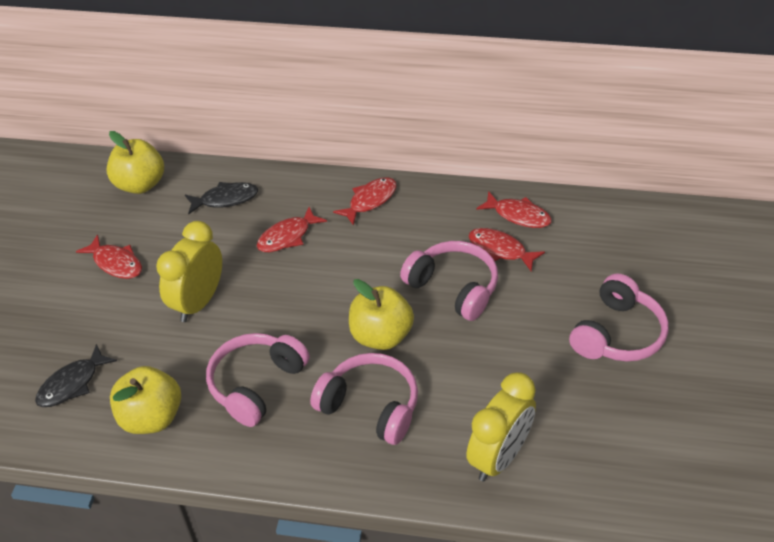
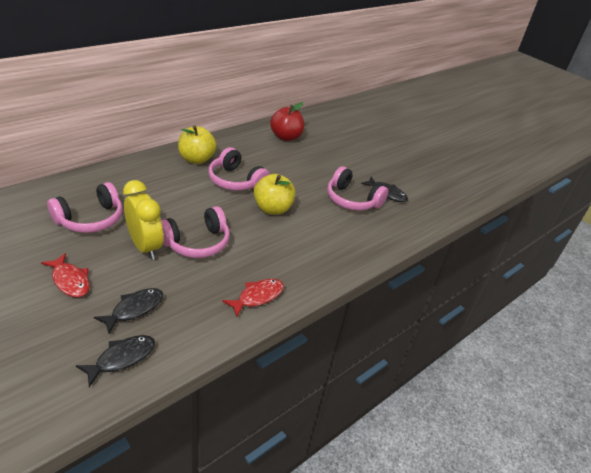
black fish: 2 -> 3
red apple: 0 -> 1
red fish: 5 -> 2
yellow apple: 3 -> 2
yellow clock: 2 -> 1

